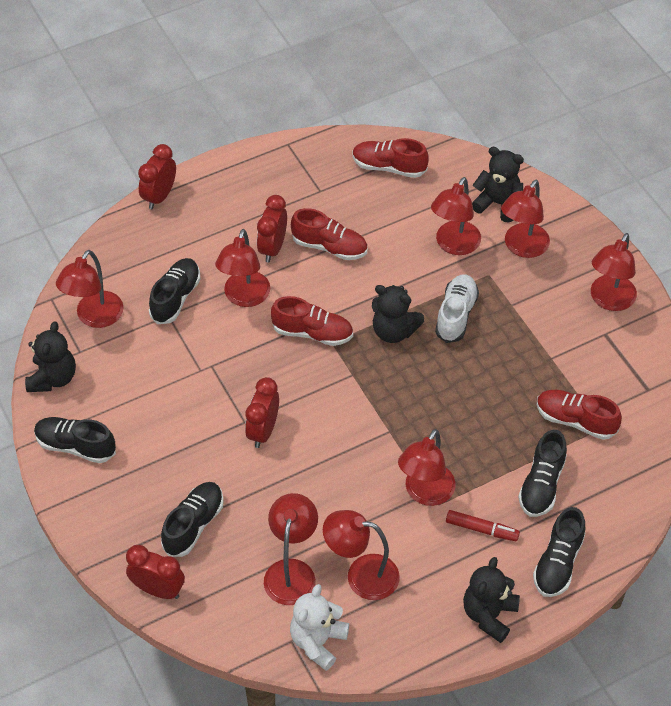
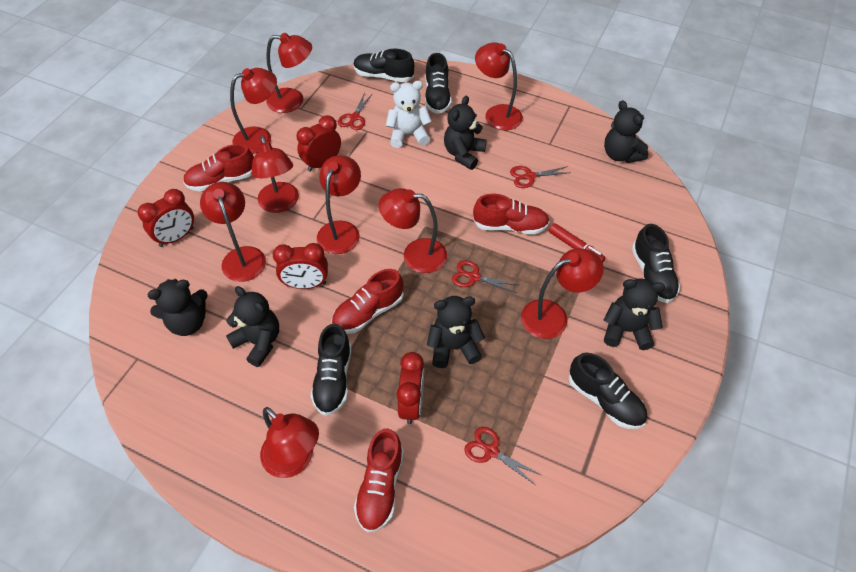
black teddy bear: 4 -> 6
red lamp: 8 -> 9
red scissors: 0 -> 4
white shoe: 1 -> 0

